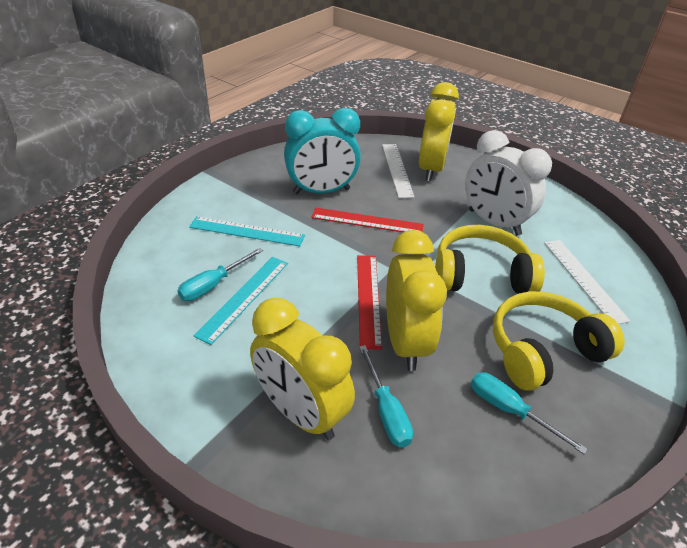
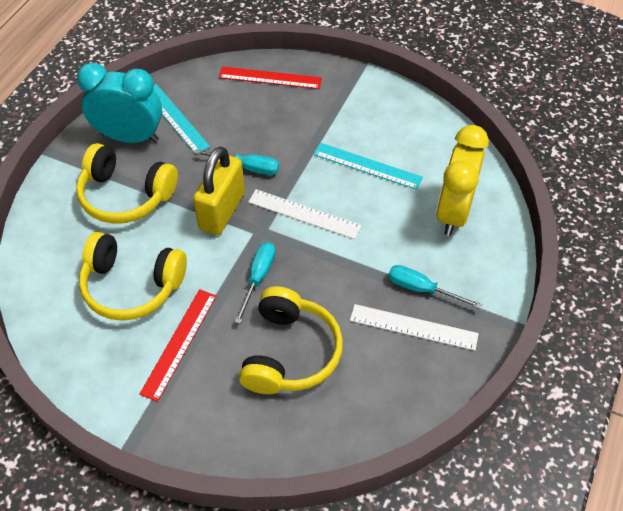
white clock: 1 -> 0
yellow clock: 3 -> 1
yellow headphones: 2 -> 3
yellow padlock: 0 -> 1

